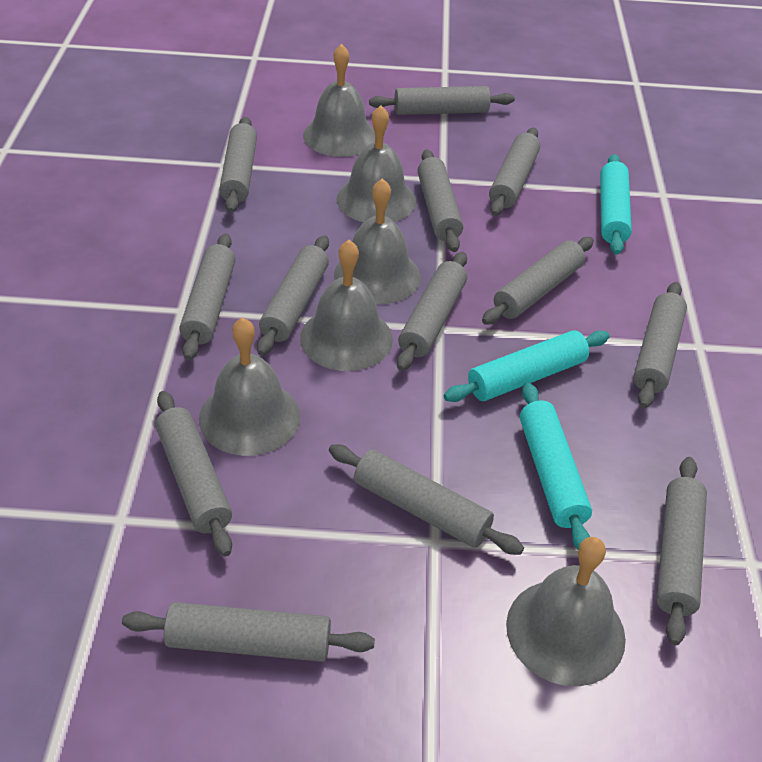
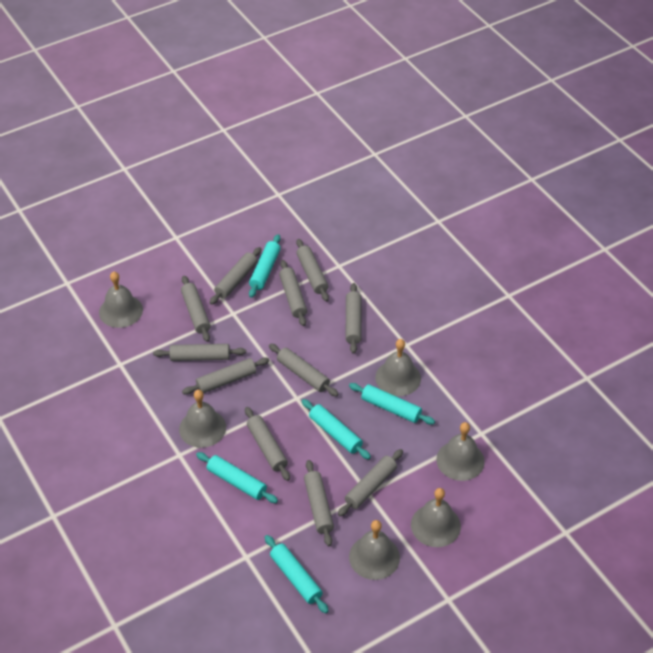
grey rolling pin: 13 -> 11
turquoise rolling pin: 3 -> 5

